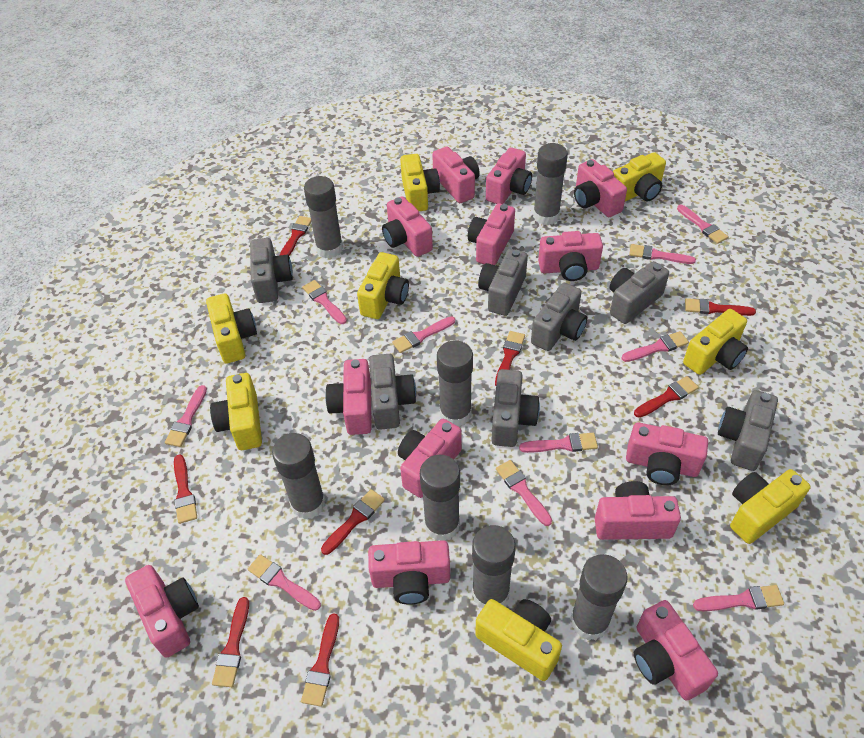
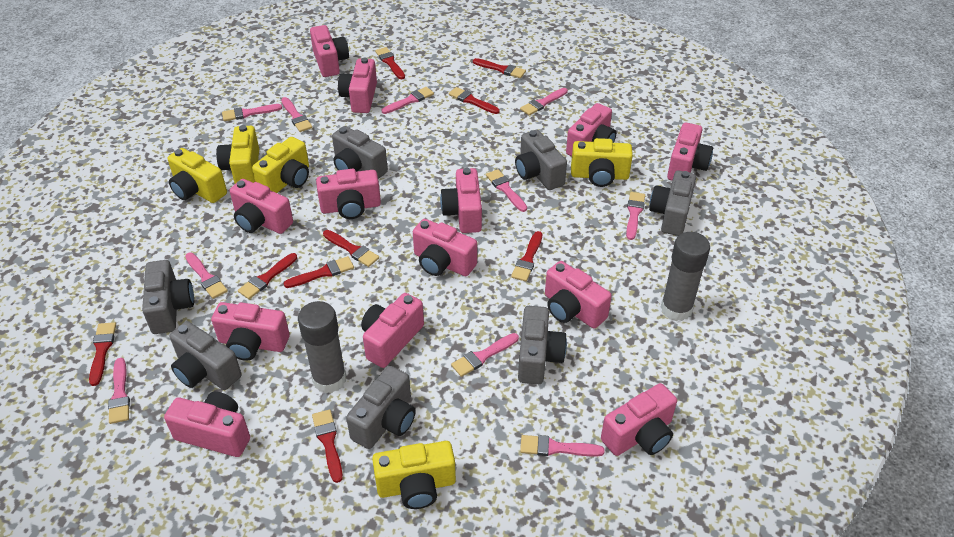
grey glue stick: 7 -> 2
red brush: 8 -> 9
yellow camera: 8 -> 5

